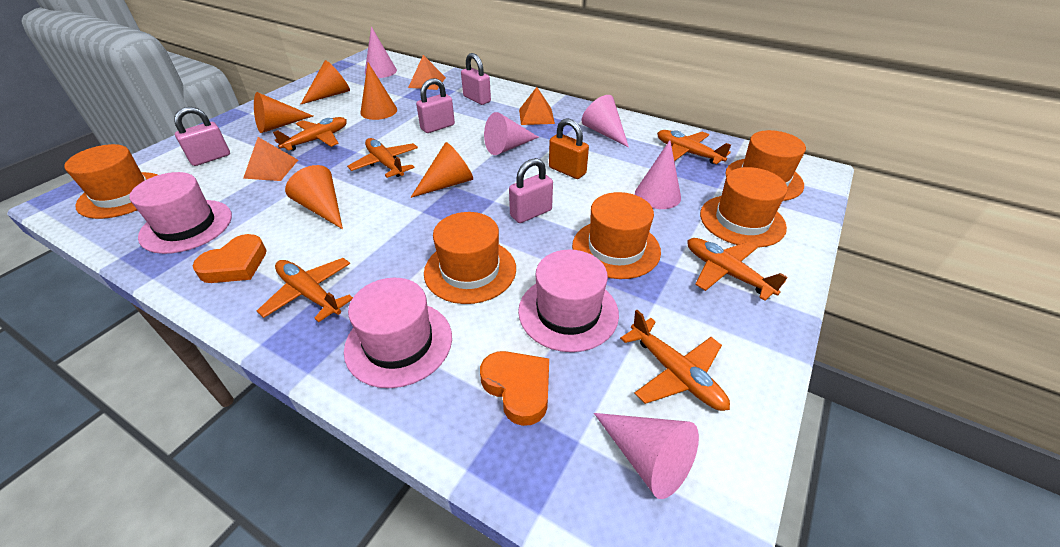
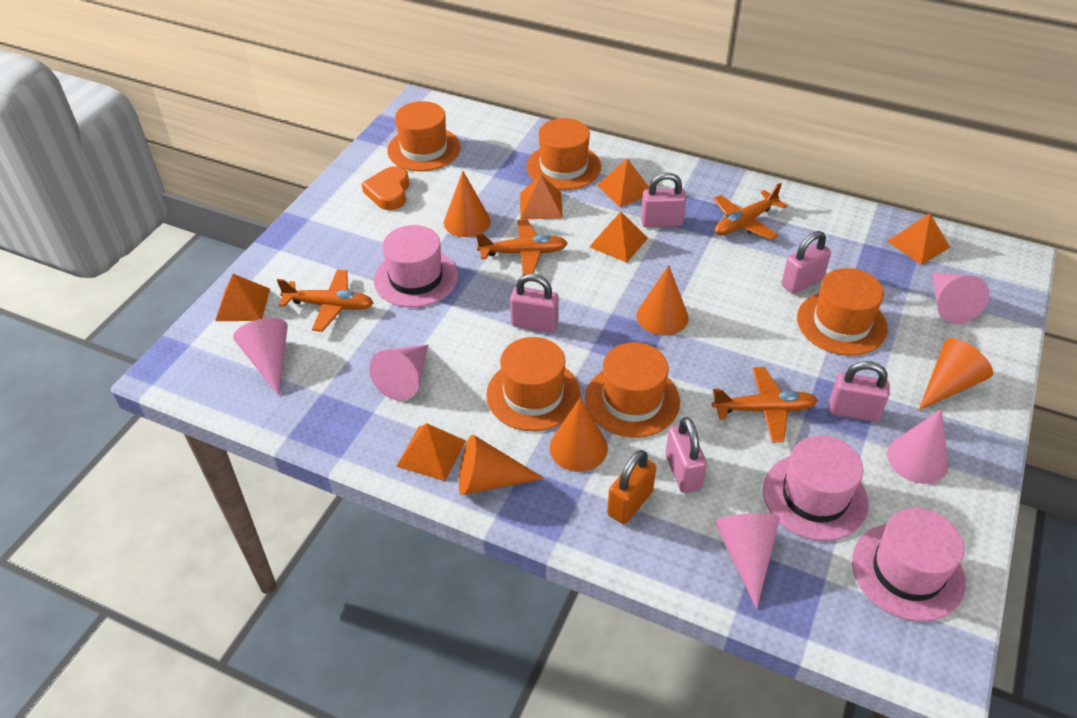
orange heart: 2 -> 1
orange plane: 6 -> 4
orange pyramid: 3 -> 6
pink padlock: 4 -> 5

